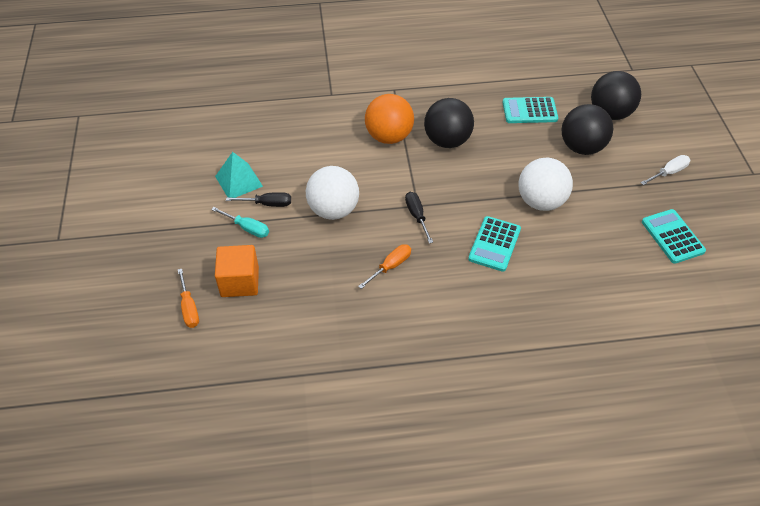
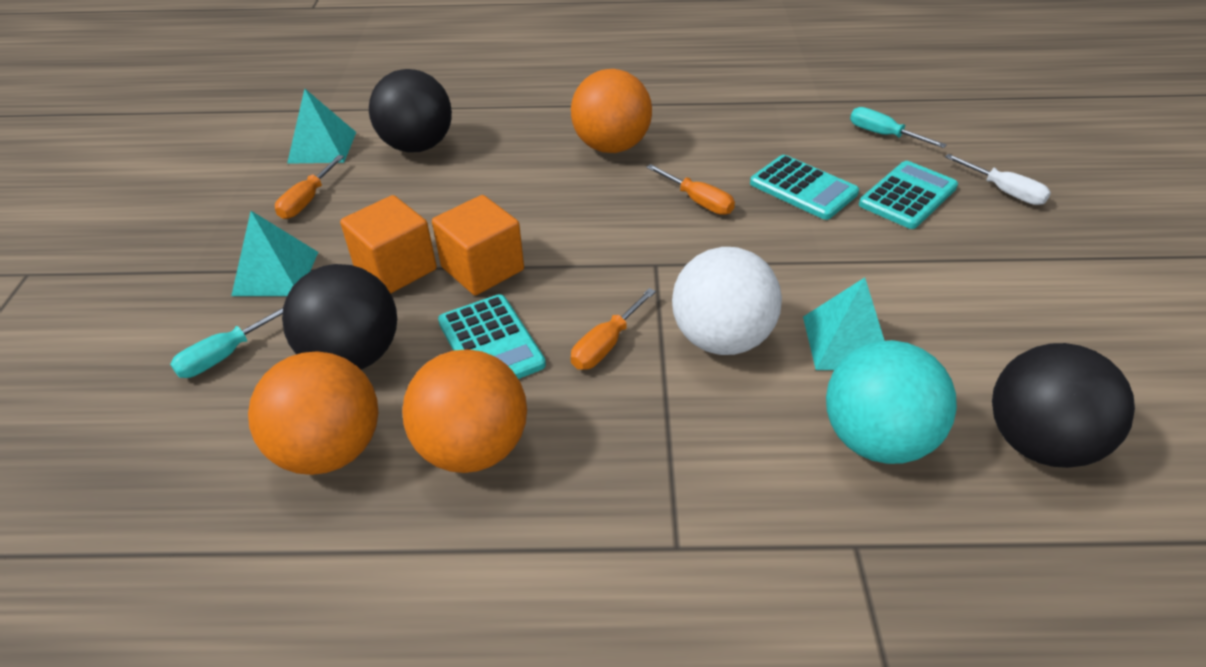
black screwdriver: 2 -> 0
orange ball: 1 -> 3
orange cube: 1 -> 2
orange screwdriver: 2 -> 3
turquoise ball: 0 -> 1
turquoise pyramid: 1 -> 3
turquoise screwdriver: 1 -> 2
white ball: 2 -> 1

